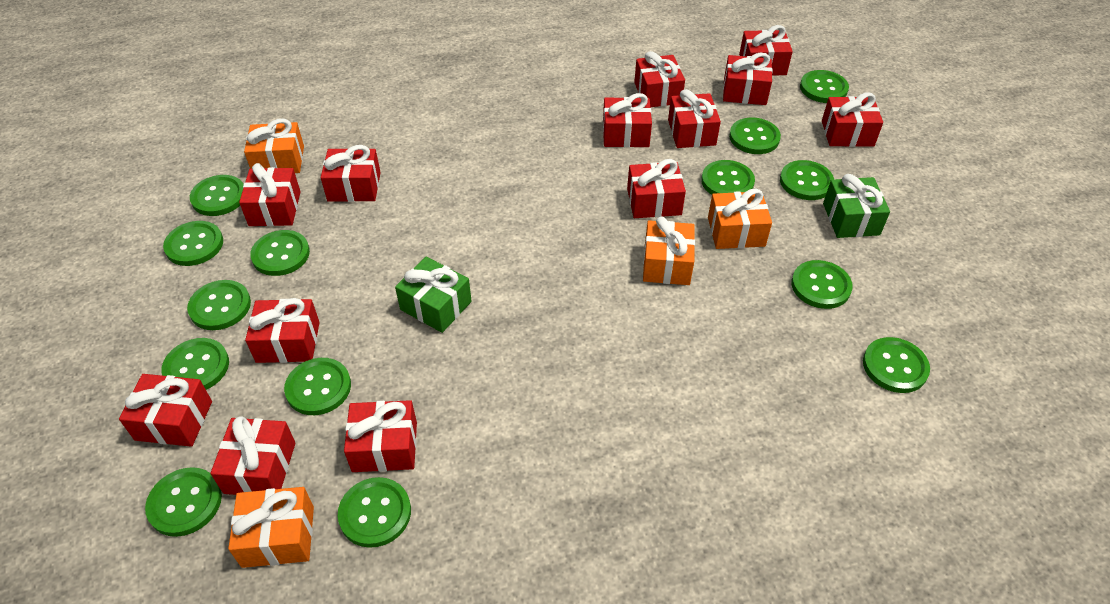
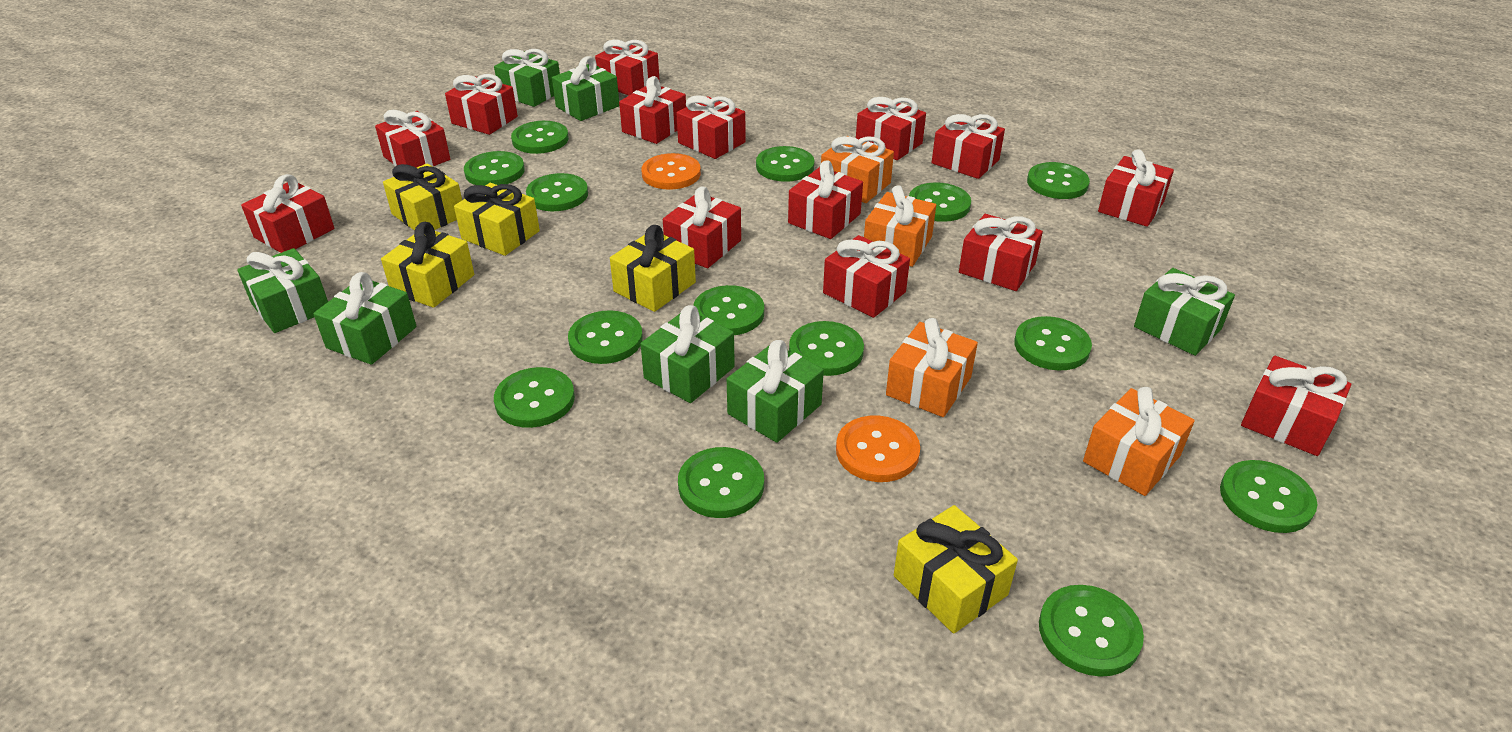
green gift: 2 -> 7
orange button: 0 -> 2
red gift: 13 -> 14
yellow gift: 0 -> 5

